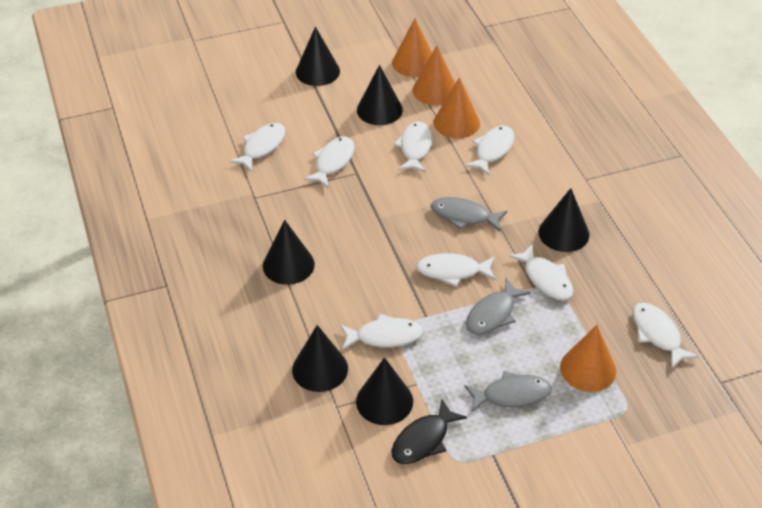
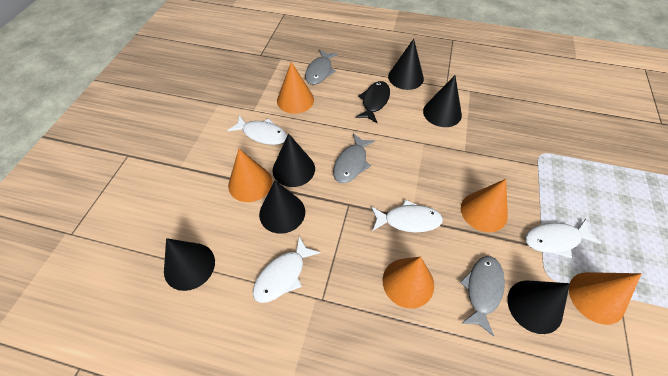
orange cone: 4 -> 5
white fish: 8 -> 4

